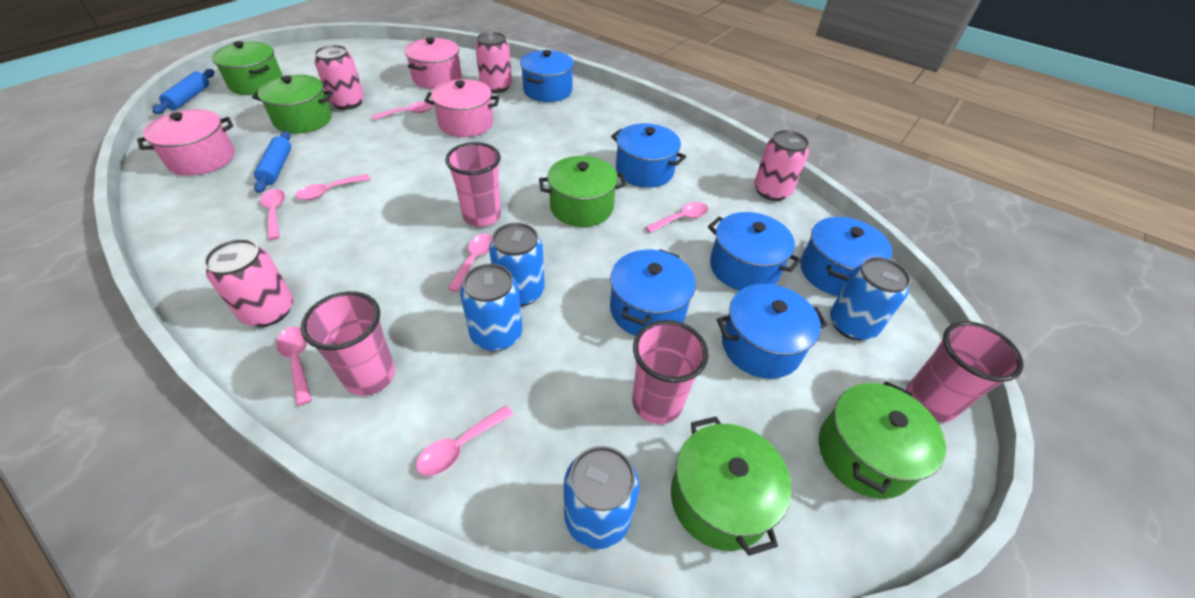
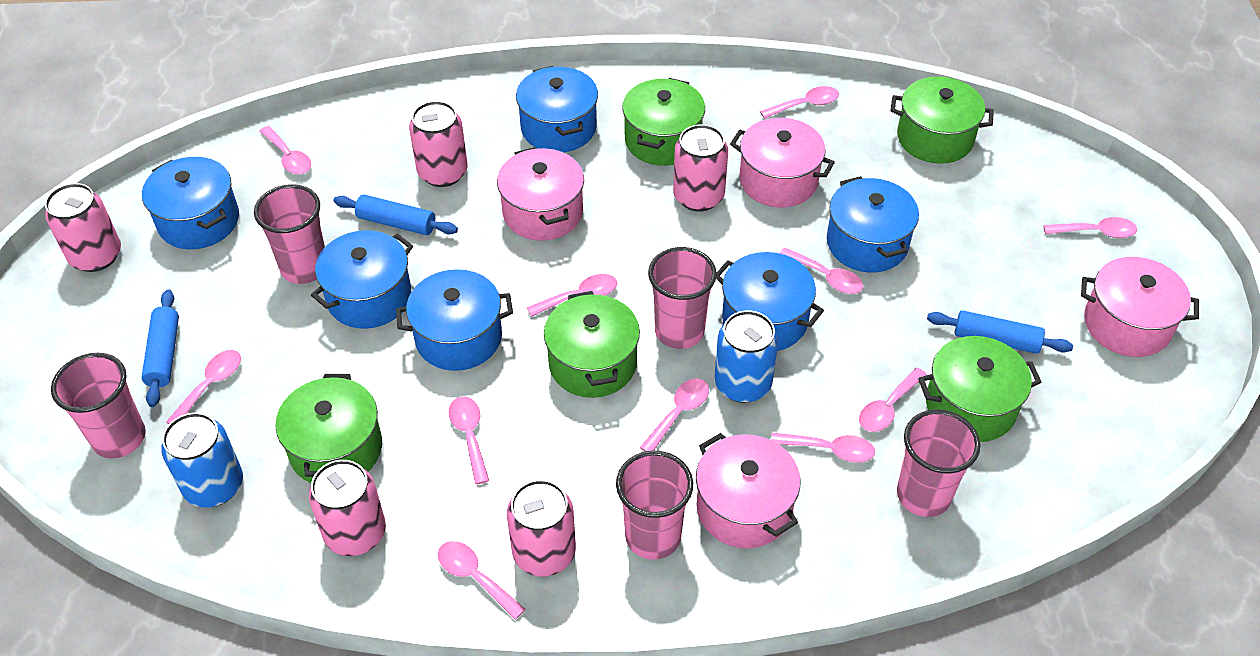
blue can: 4 -> 2
blue rolling pin: 2 -> 3
pink can: 4 -> 5
pink cup: 4 -> 5
pink pot: 3 -> 4
pink spoon: 7 -> 11

